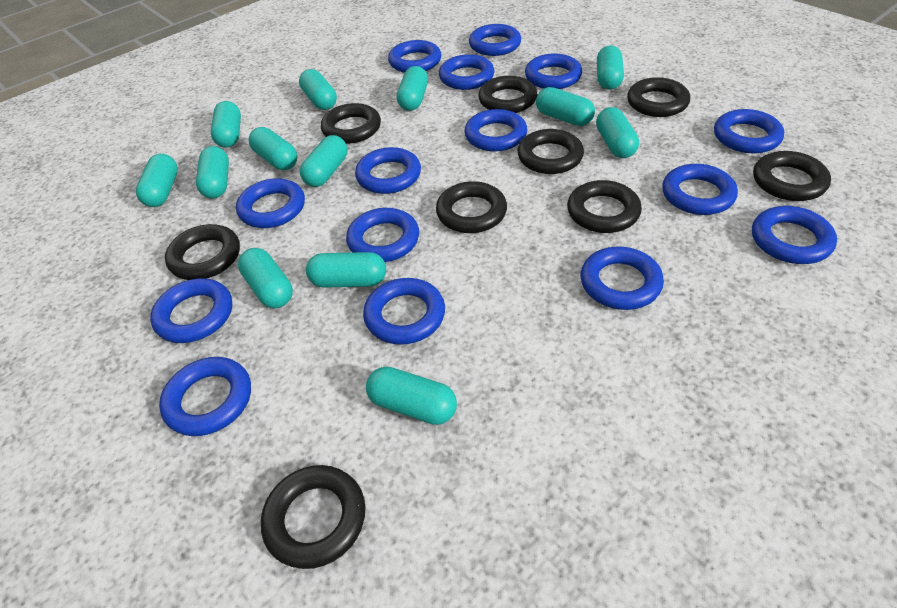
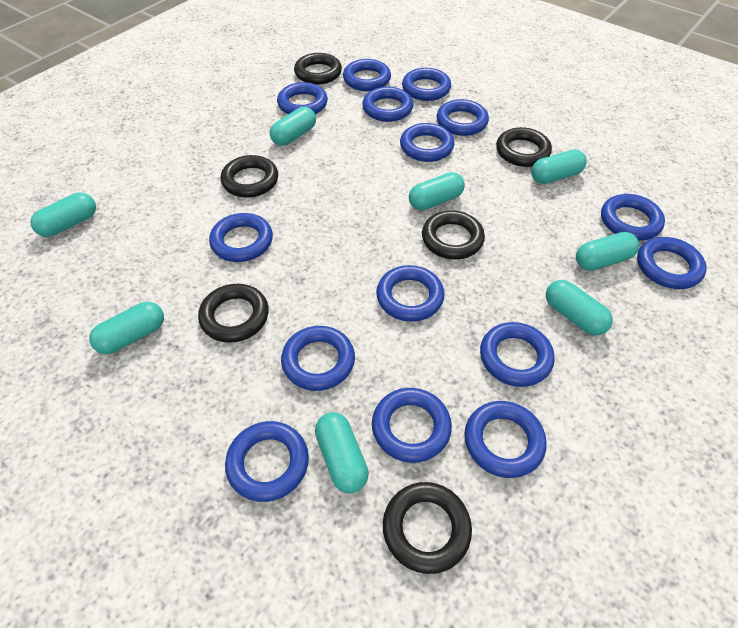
black ring: 9 -> 6
turquoise capsule: 13 -> 8

